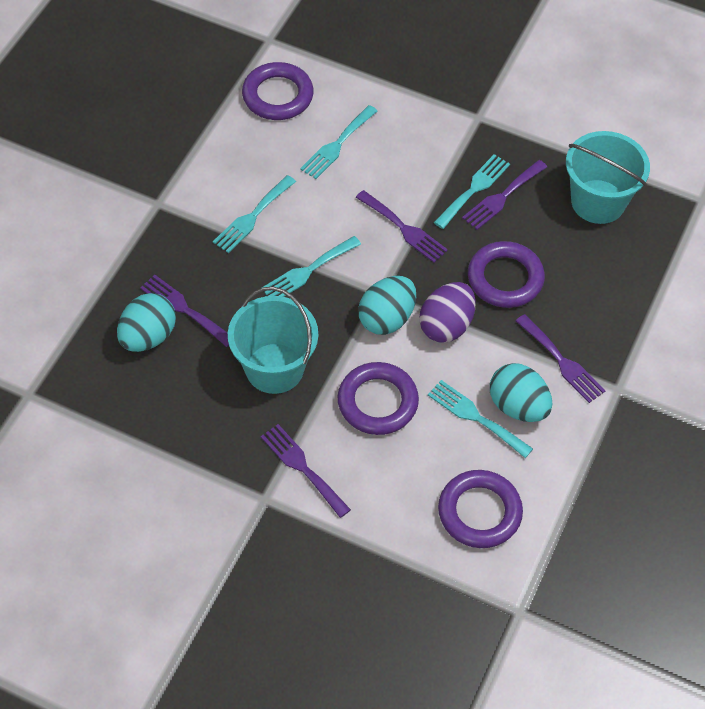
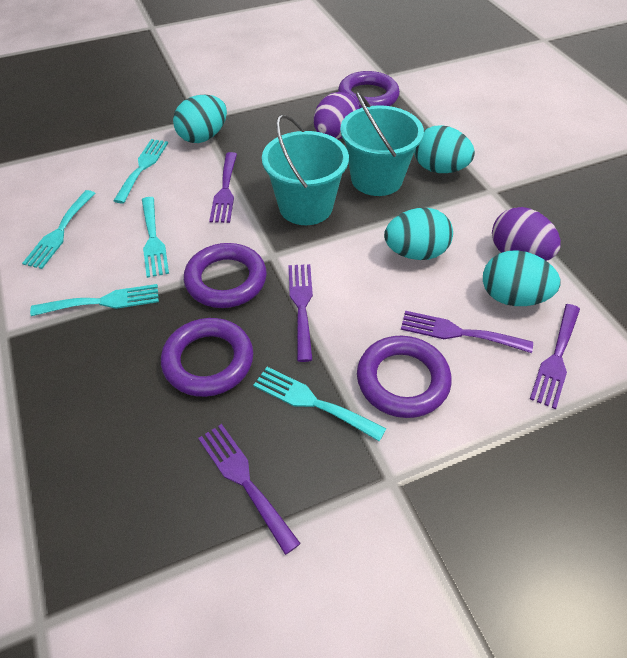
purple egg: 1 -> 2
turquoise egg: 3 -> 4

